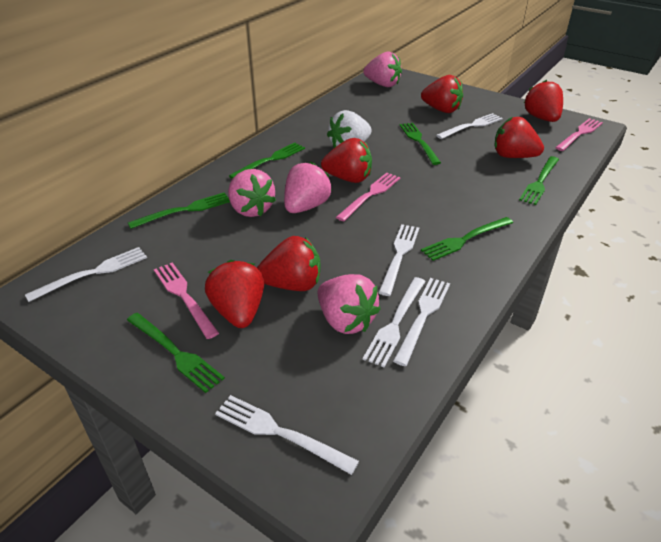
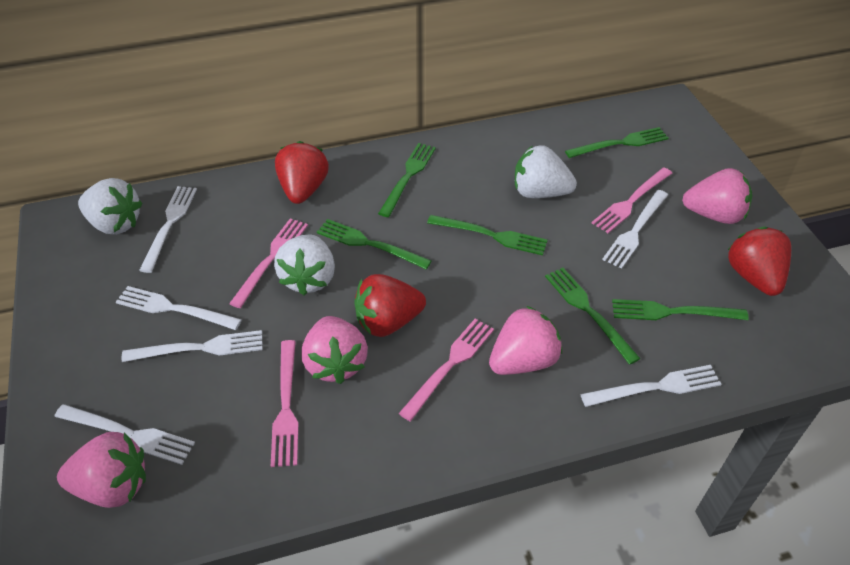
pink fork: 3 -> 4
red strawberry: 6 -> 3
white strawberry: 1 -> 3

